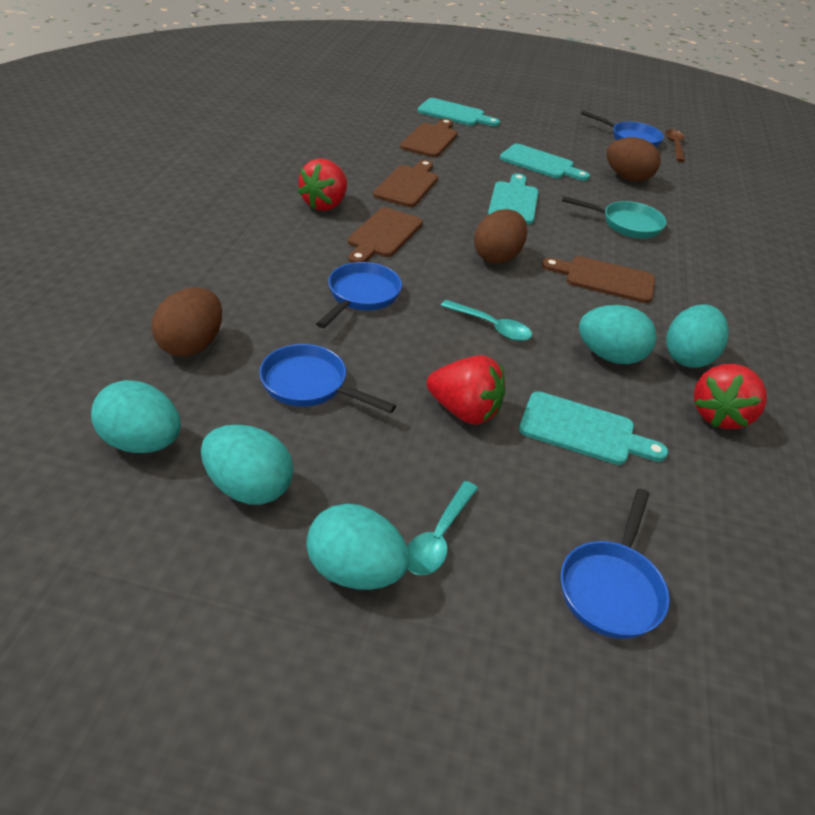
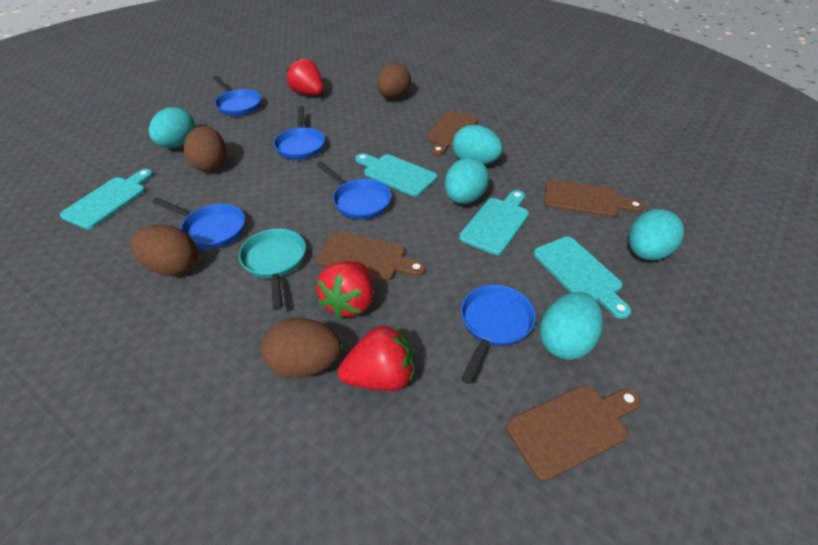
blue pan: 4 -> 5
brown egg: 3 -> 4
brown spoon: 1 -> 0
turquoise spoon: 2 -> 0

